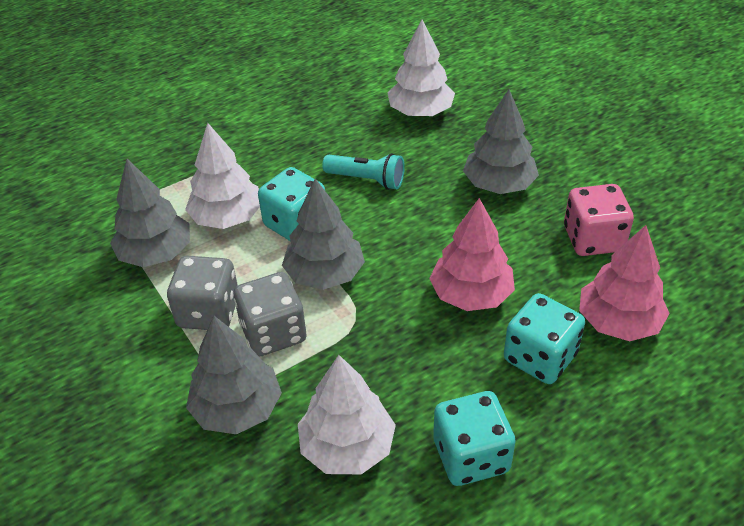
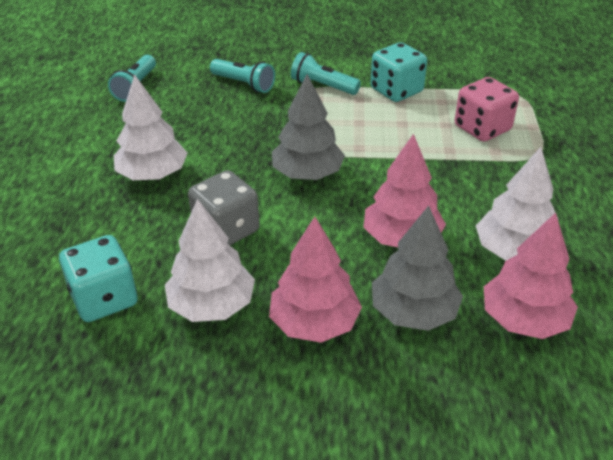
grey dice: 2 -> 1
grey tree: 4 -> 2
pink tree: 2 -> 3
turquoise dice: 3 -> 2
turquoise flashlight: 1 -> 3

